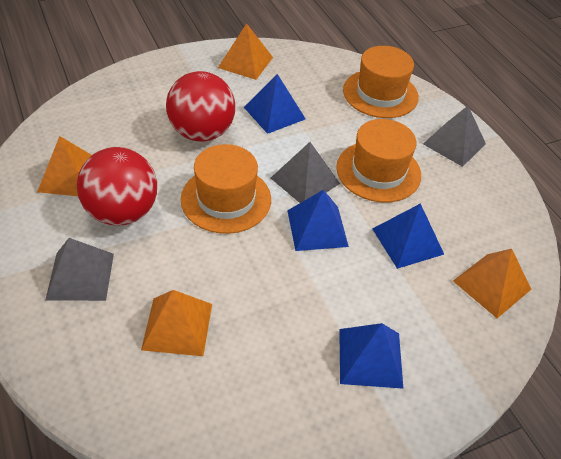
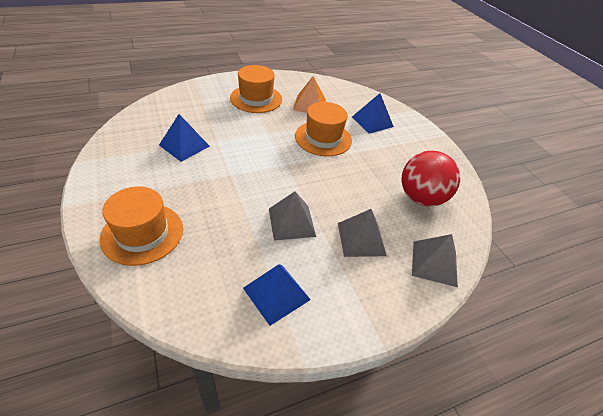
blue pyramid: 4 -> 3
orange pyramid: 4 -> 1
red ball: 2 -> 1

